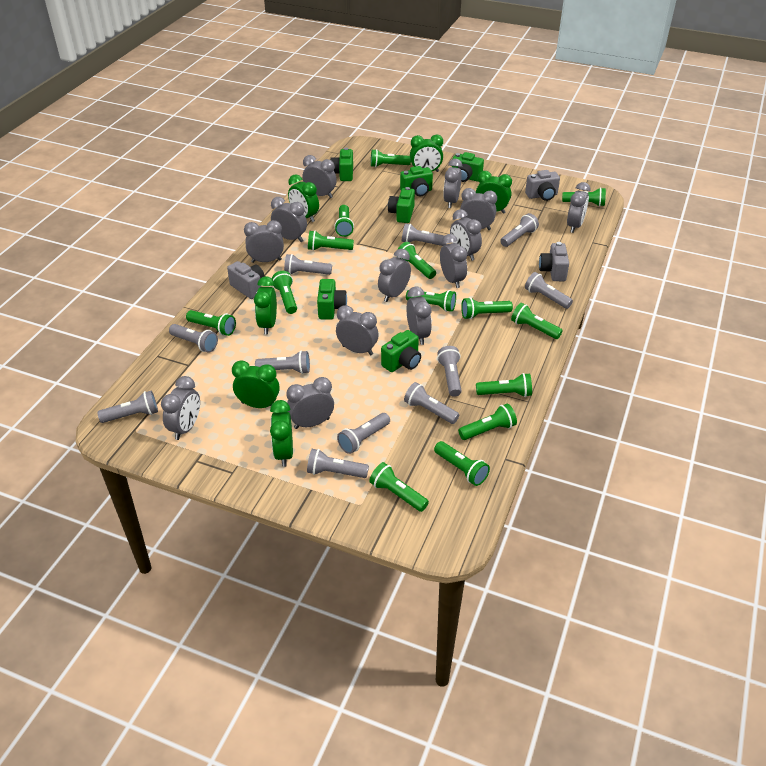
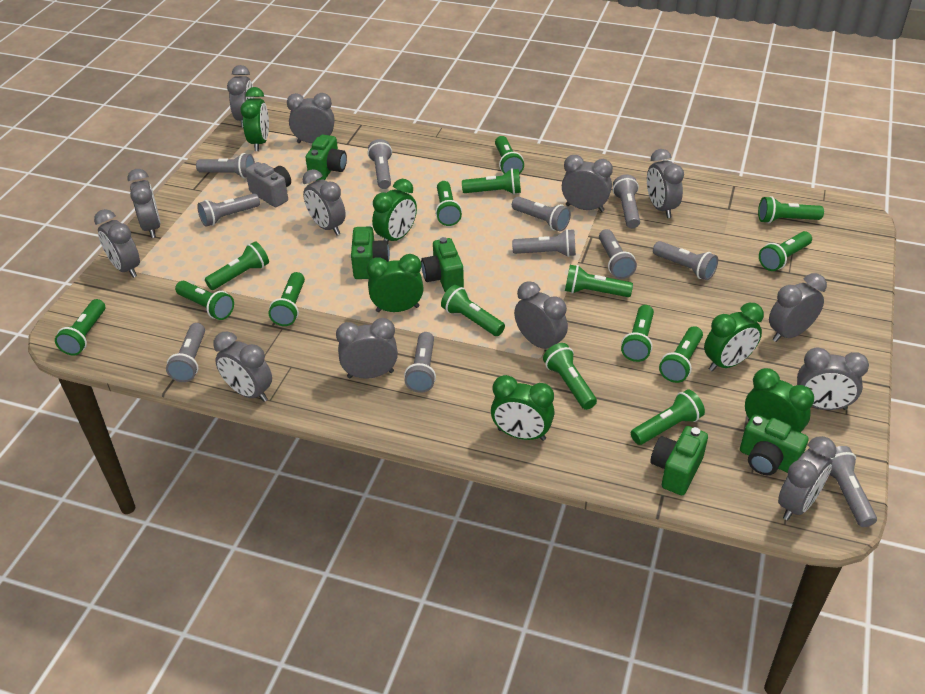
green camera: 6 -> 5
green flashlight: 14 -> 15
grey camera: 3 -> 1

